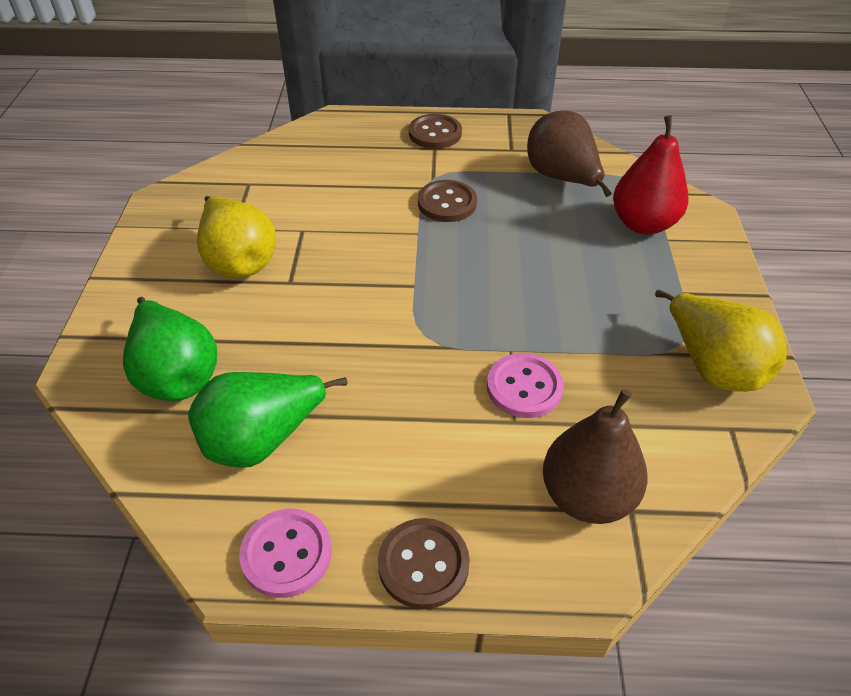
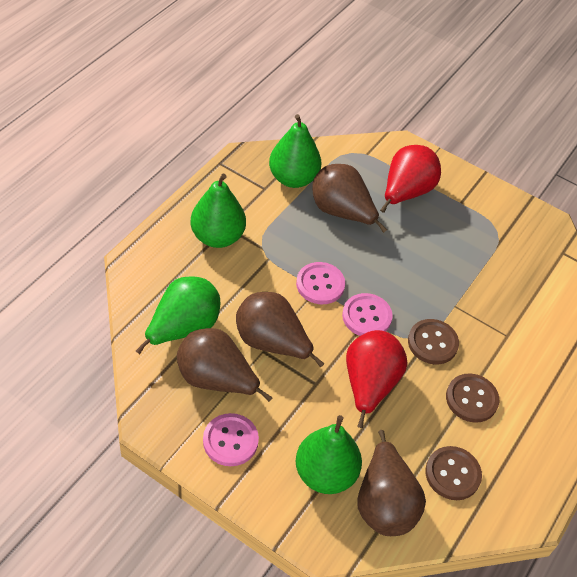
brown pear: 2 -> 4
green pear: 2 -> 4
pink button: 2 -> 3
red pear: 1 -> 2
yellow pear: 2 -> 0

